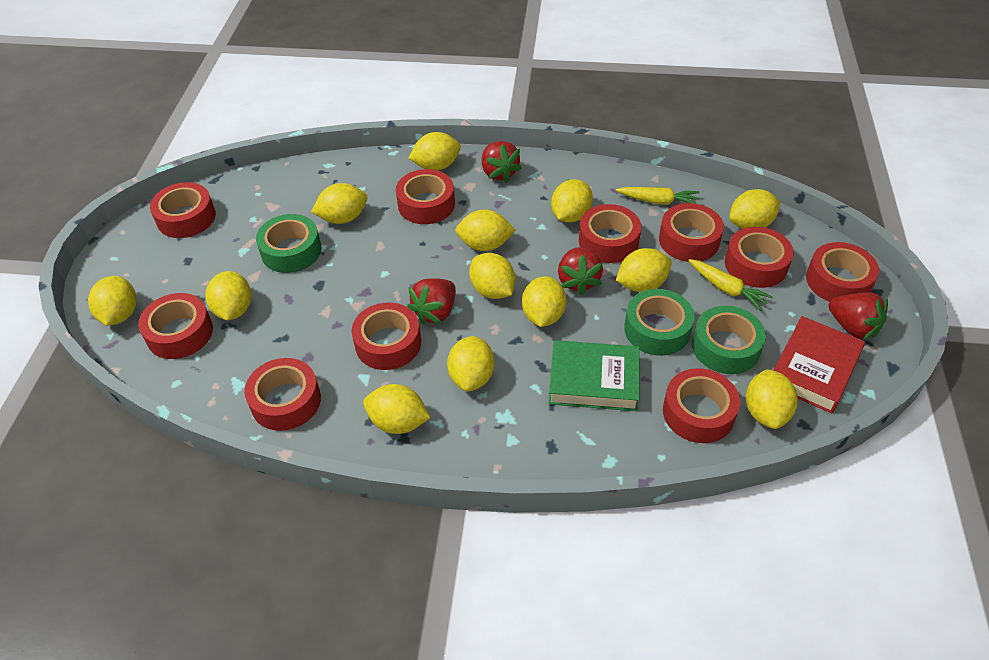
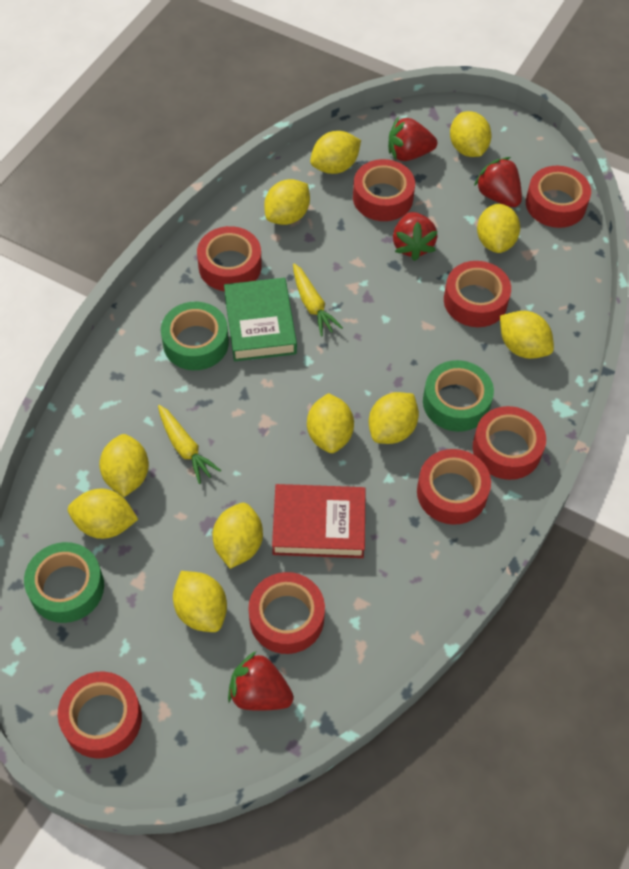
red tape: 10 -> 8
yellow lemon: 13 -> 11

